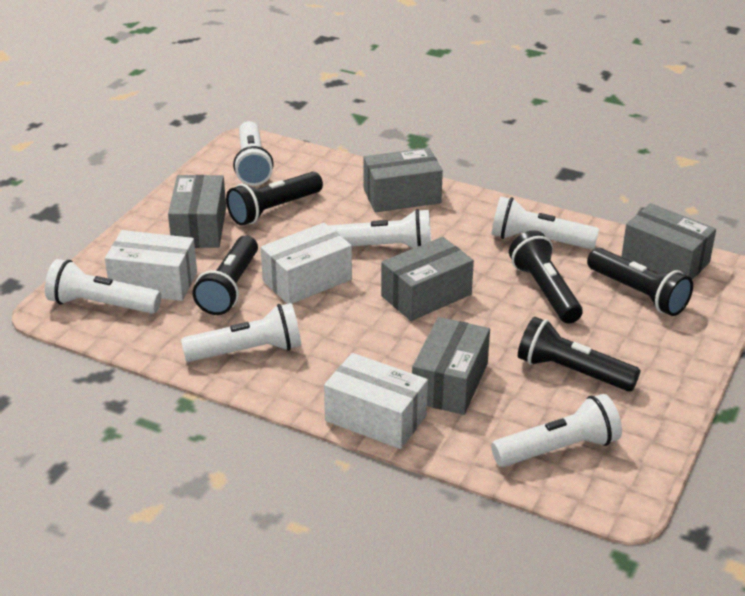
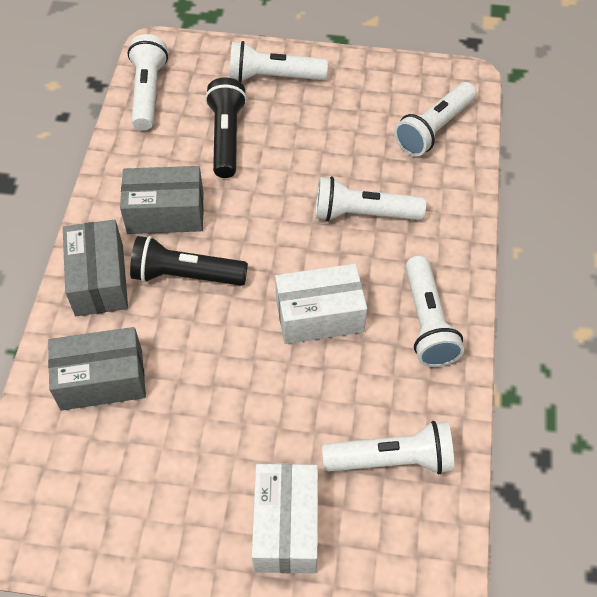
black flashlight: 5 -> 2
grey box: 5 -> 3
white box: 3 -> 2

